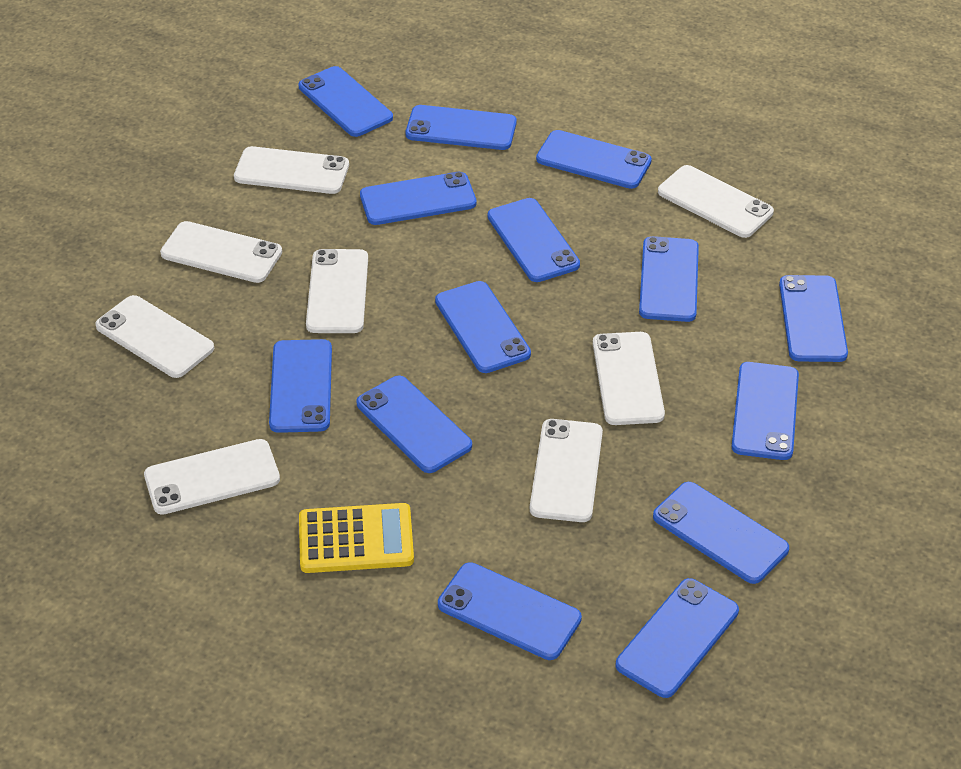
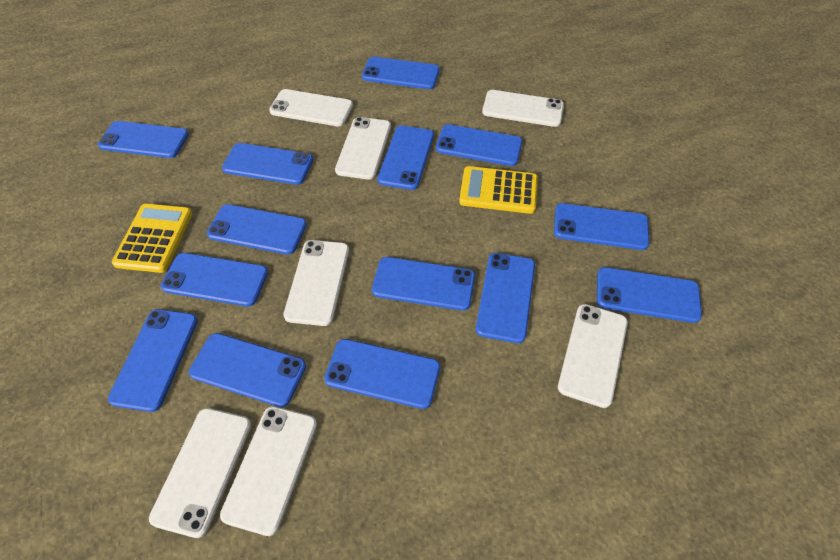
white phone: 8 -> 7
yellow calculator: 1 -> 2

